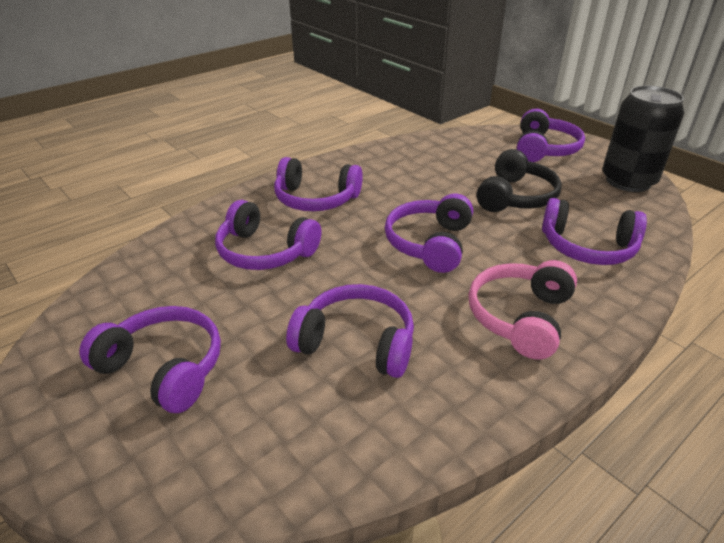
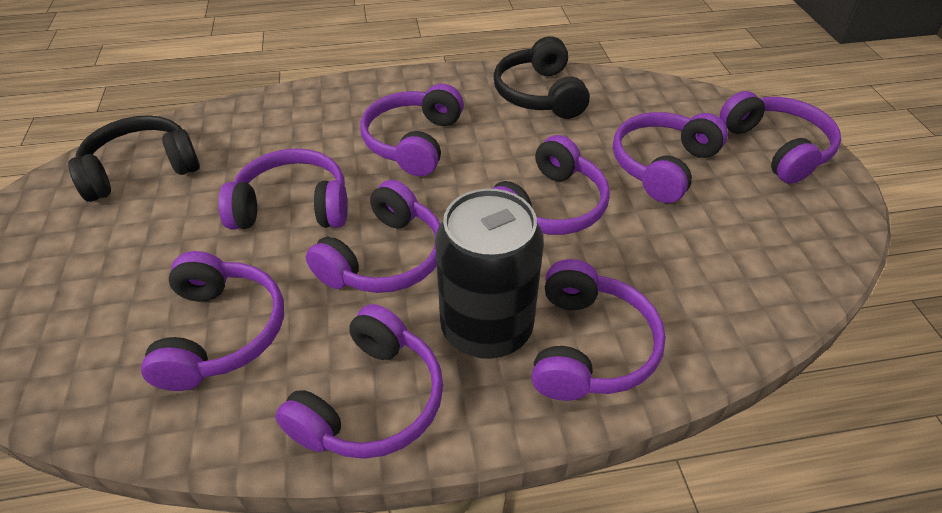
black headphones: 1 -> 2
pink headphones: 1 -> 0
purple headphones: 7 -> 9

